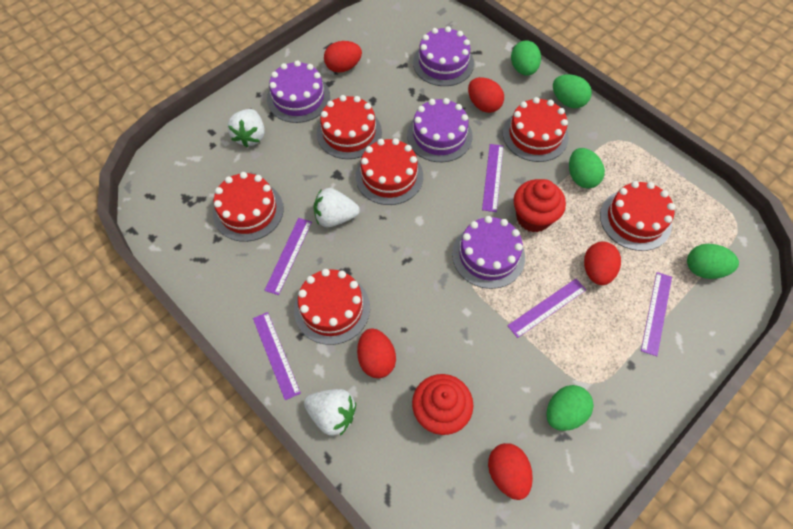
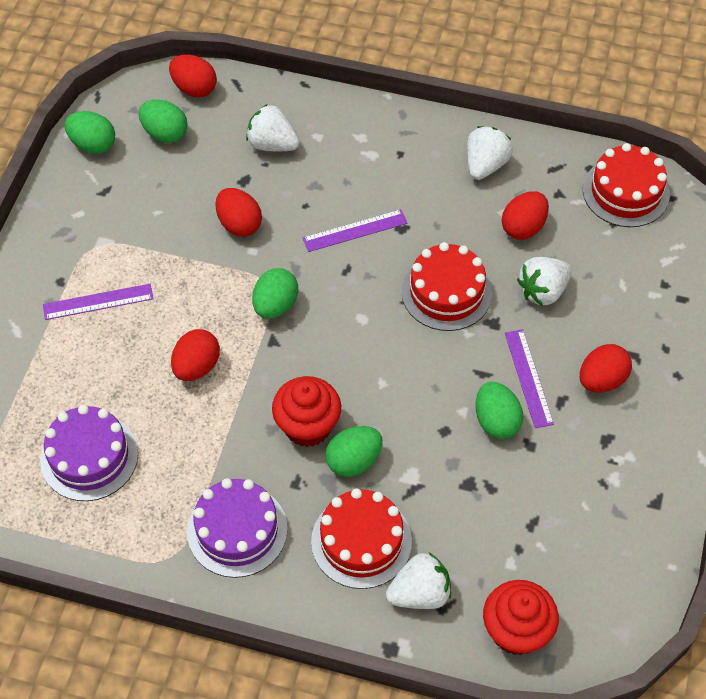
purple cake: 4 -> 2
purple ruler: 5 -> 3
red cake: 6 -> 3
white strawberry: 3 -> 4

